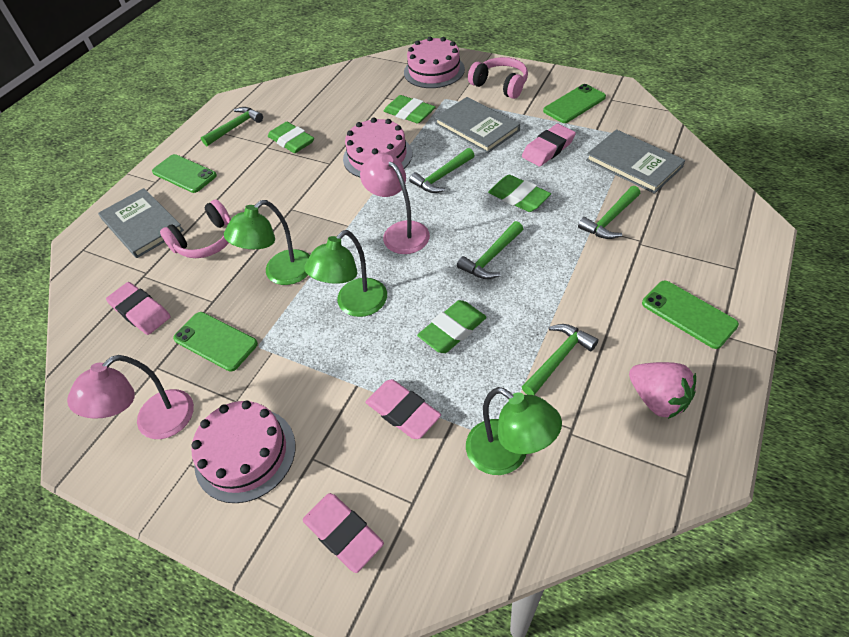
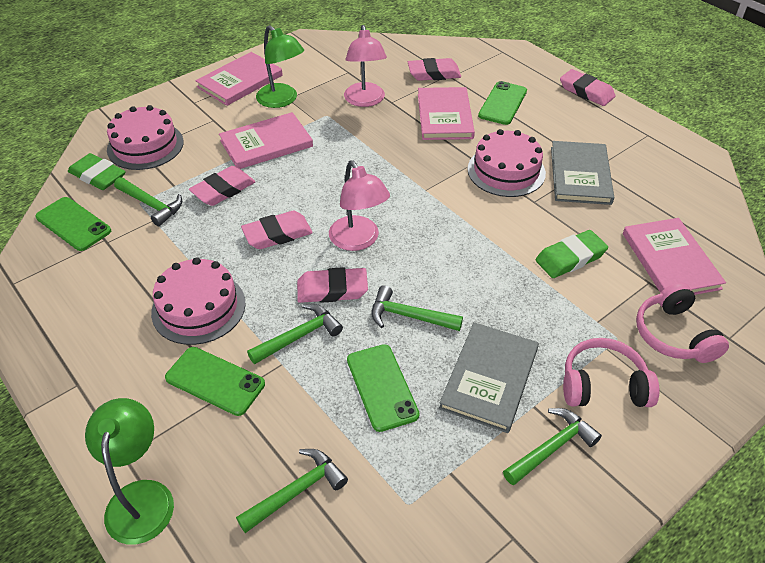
green eraser: 4 -> 2
green lamp: 3 -> 2
grey book: 3 -> 2
pink book: 0 -> 4
pink eraser: 4 -> 5
pink strawberry: 1 -> 0

